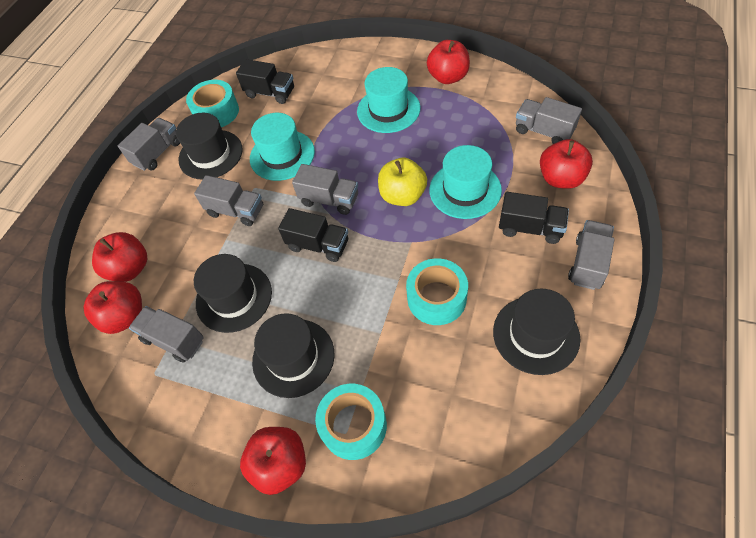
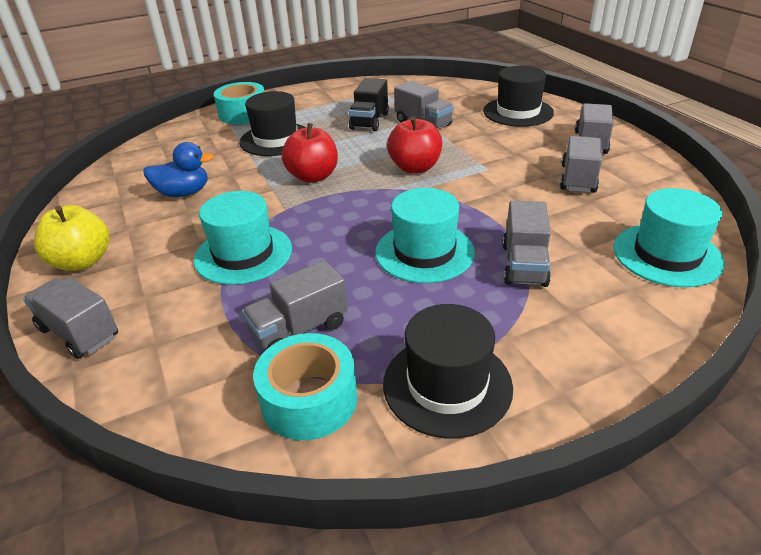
black hat: 4 -> 3
black truck: 3 -> 1
blue duck: 0 -> 1
red apple: 5 -> 2
turquoise tape: 3 -> 2

